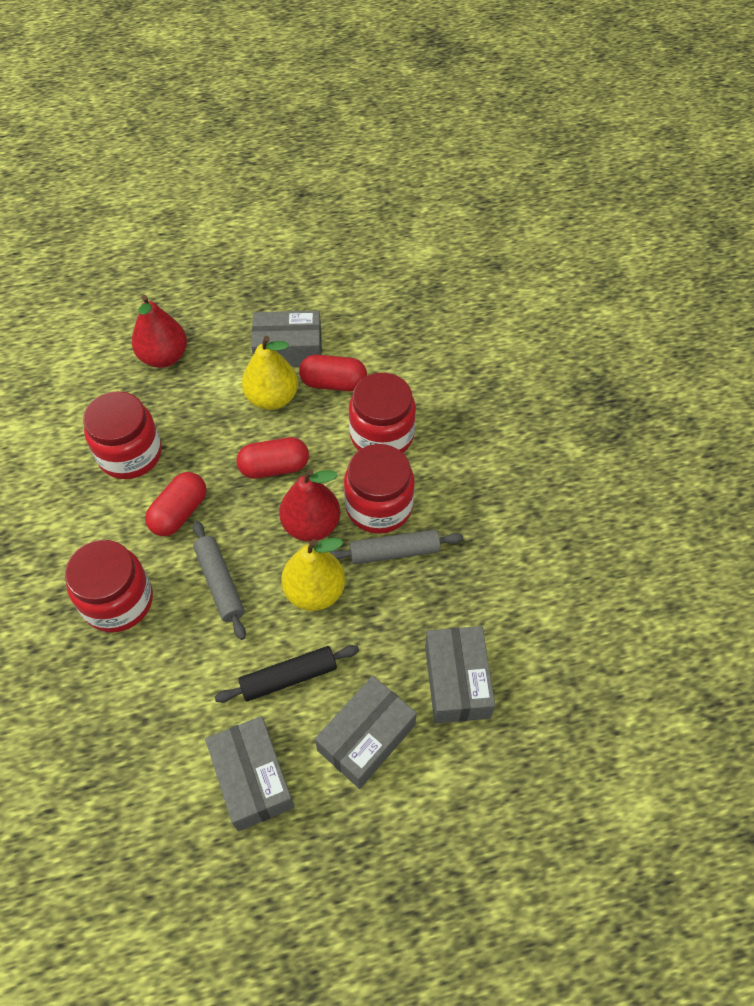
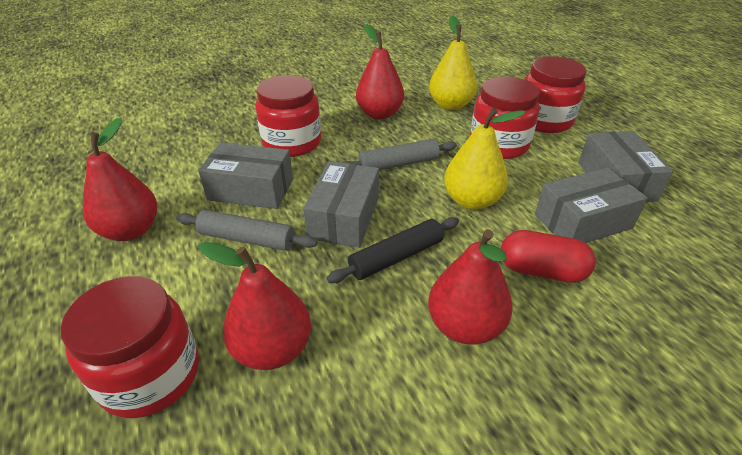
red capsule: 3 -> 1
red pear: 2 -> 4

